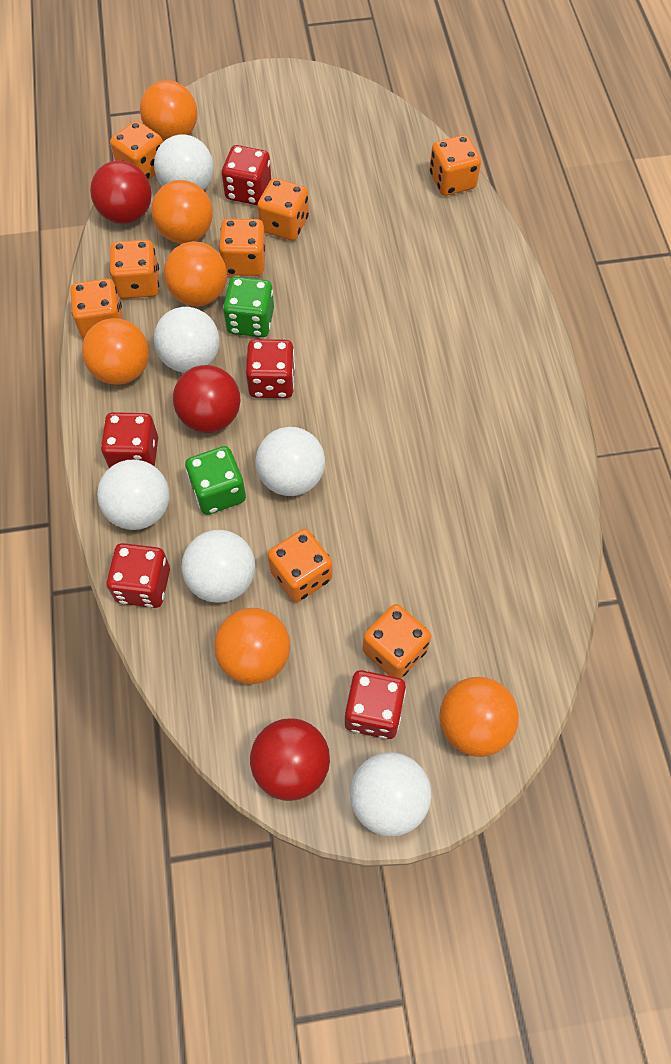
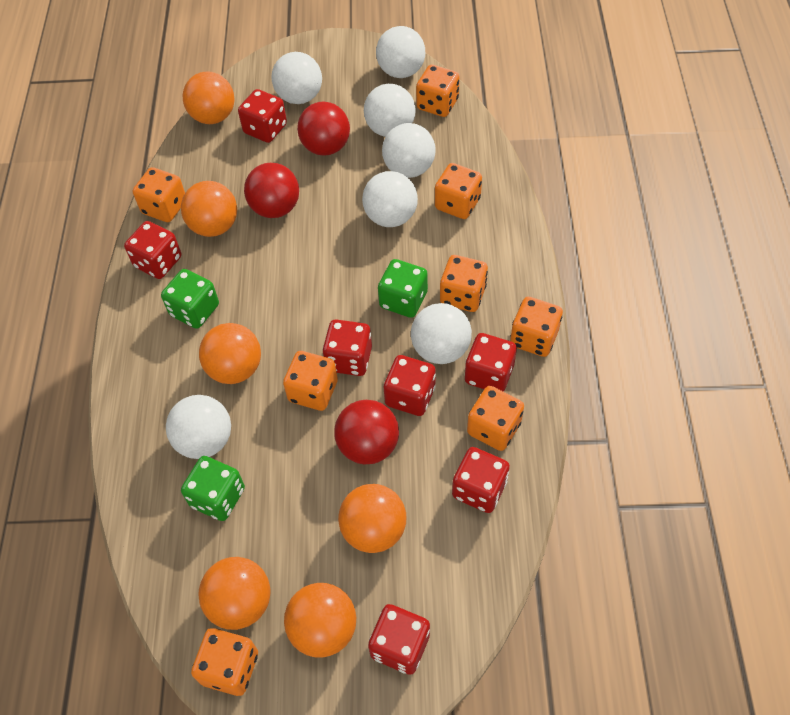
green dice: 2 -> 3
red dice: 5 -> 7
white ball: 6 -> 7

